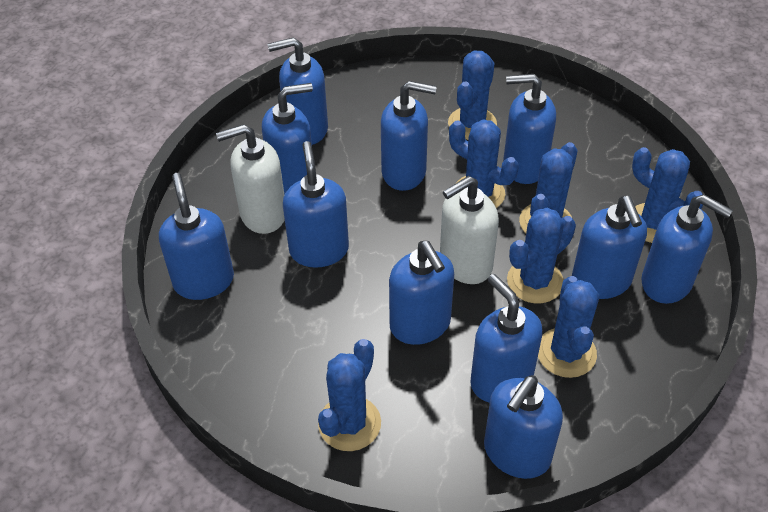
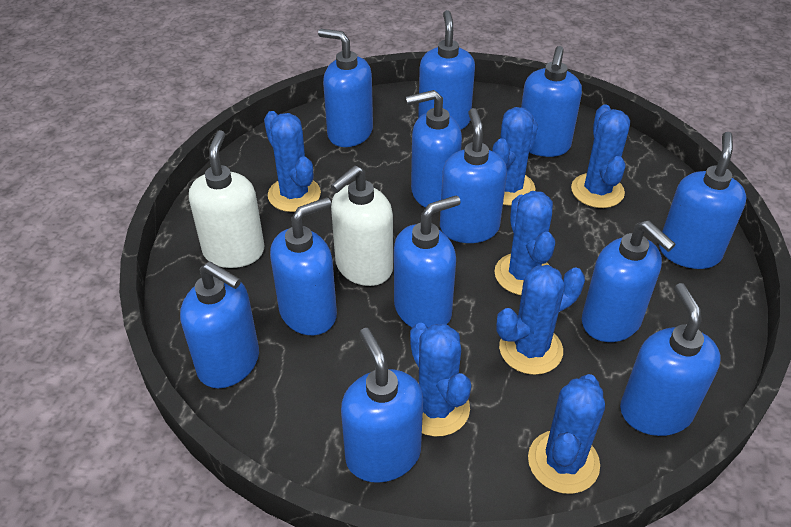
blue soap dispenser: 11 -> 12

